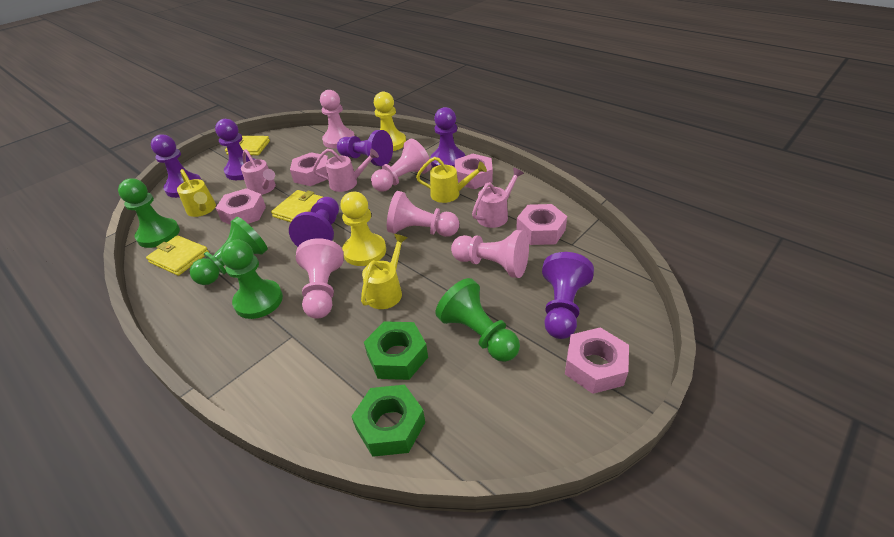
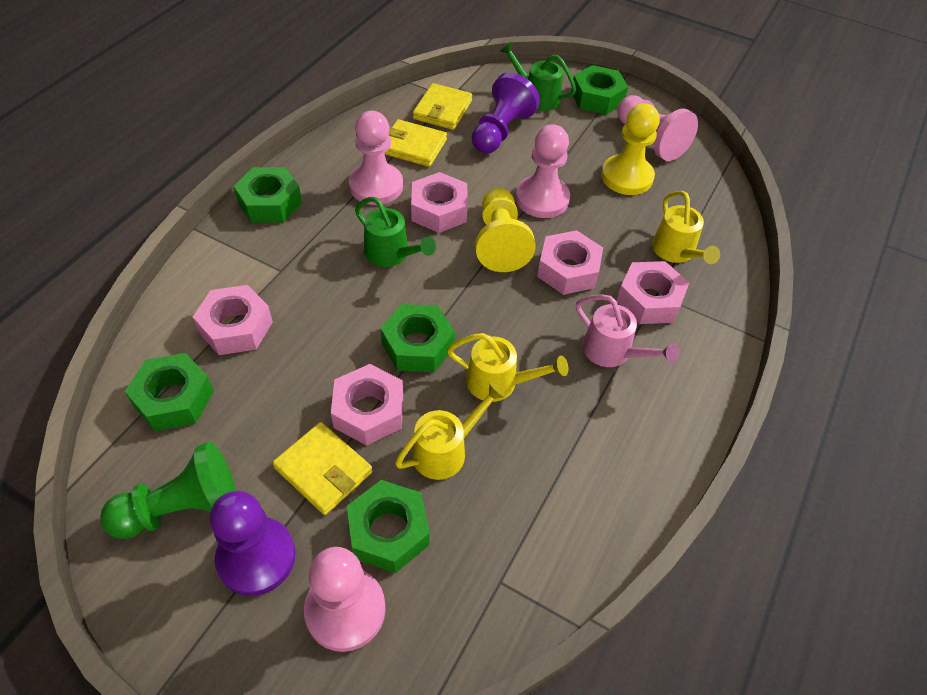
green nut: 2 -> 5
green pawn: 4 -> 1
green watering can: 0 -> 2
pink pawn: 5 -> 4
pink watering can: 3 -> 1
purple pawn: 6 -> 2

